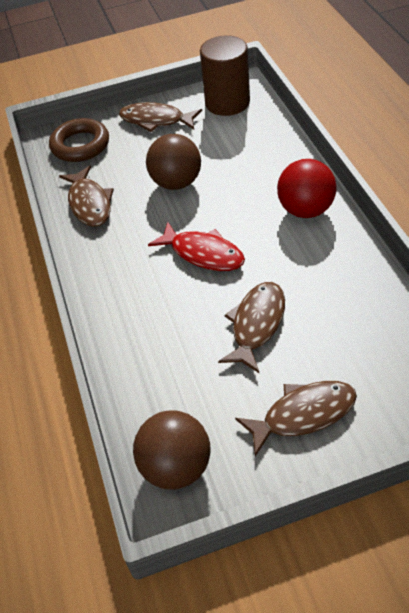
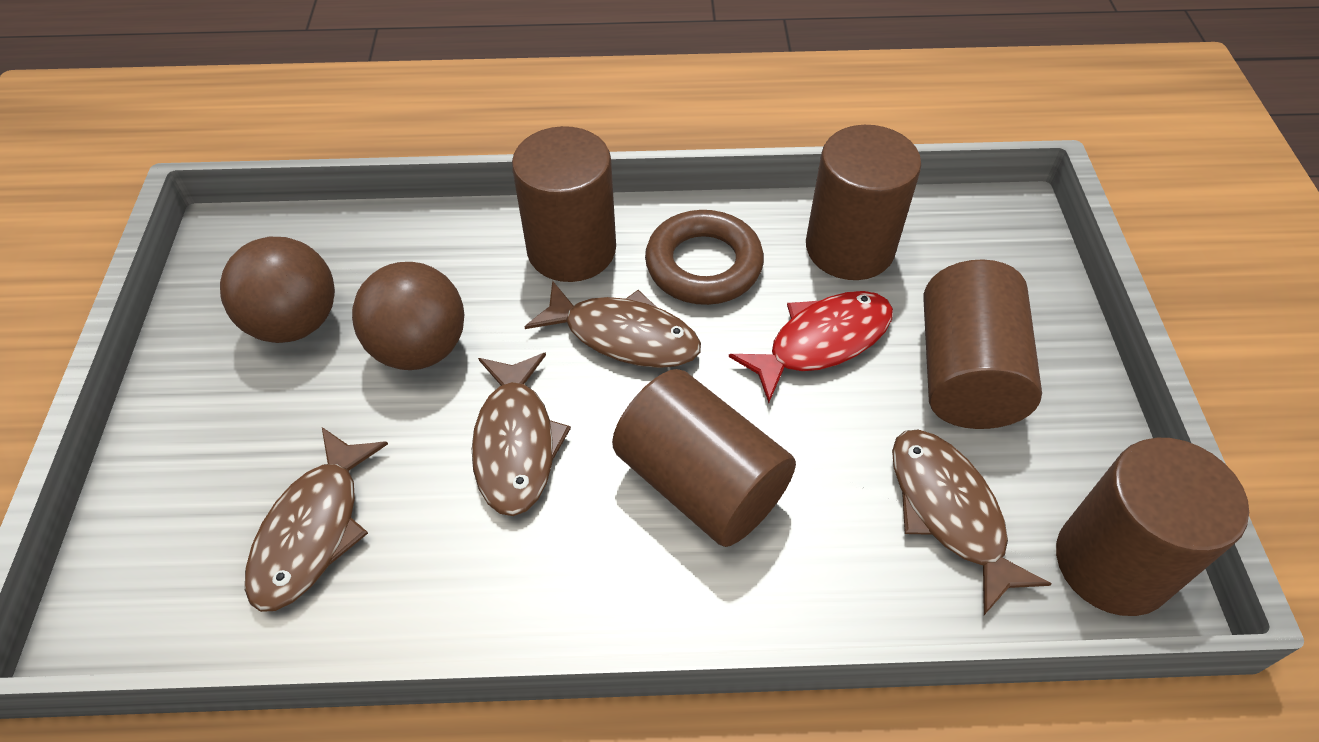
brown cylinder: 1 -> 5
red ball: 1 -> 0

